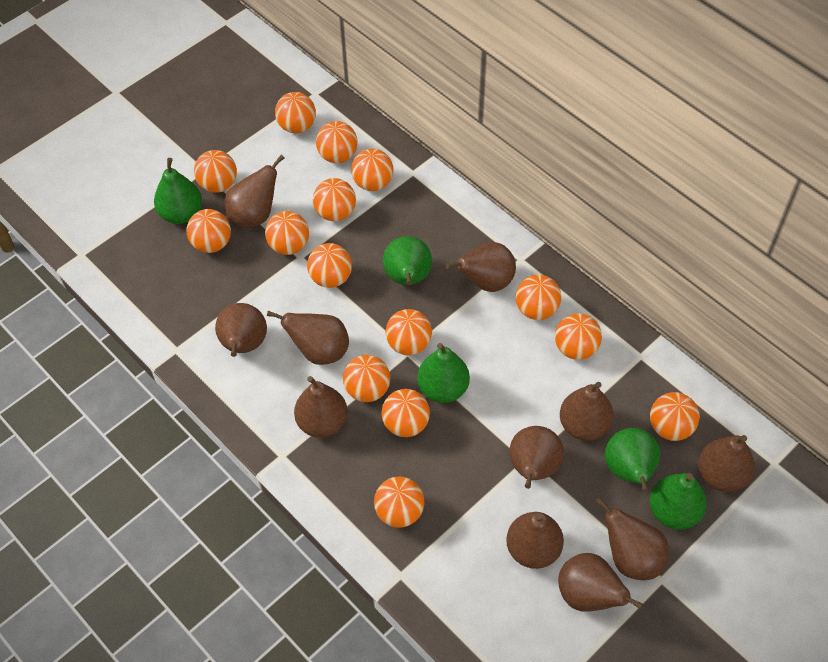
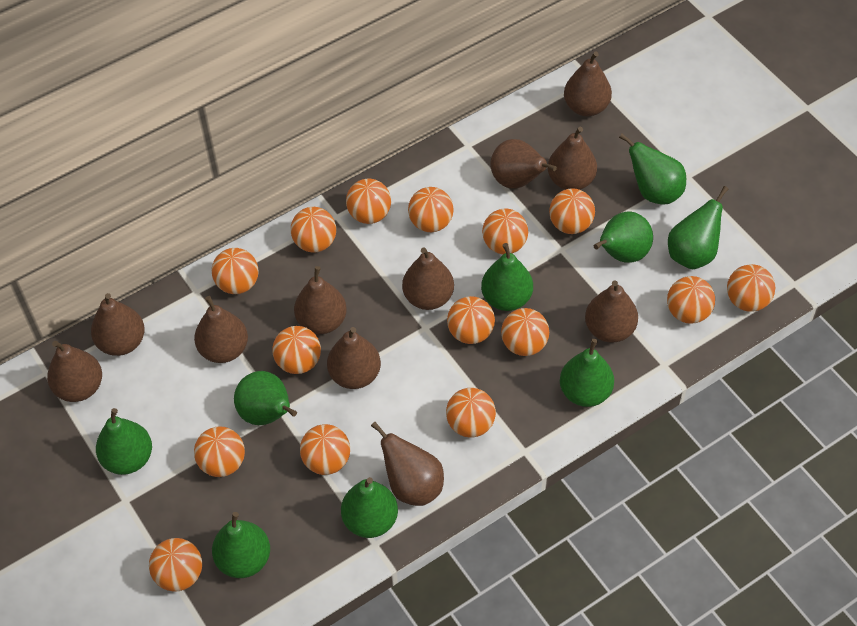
green pear: 5 -> 9

